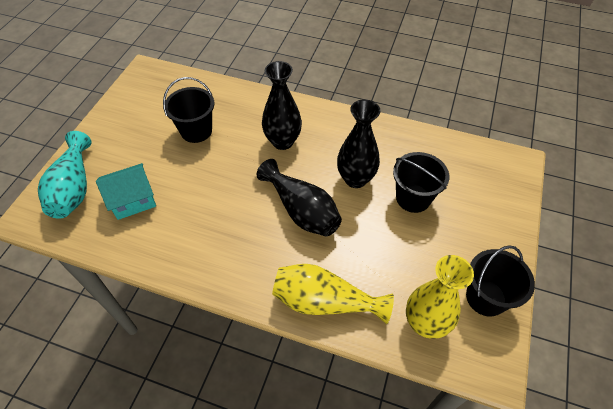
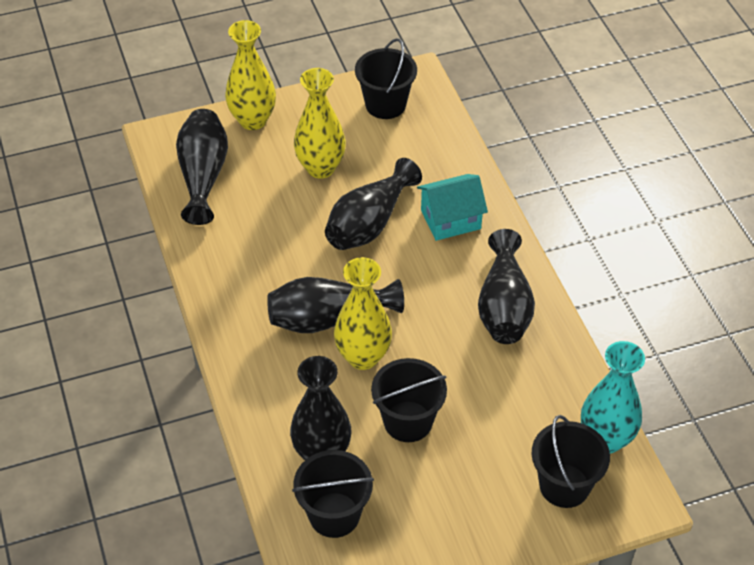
black bucket: 3 -> 4
black vase: 3 -> 5
yellow vase: 2 -> 3

